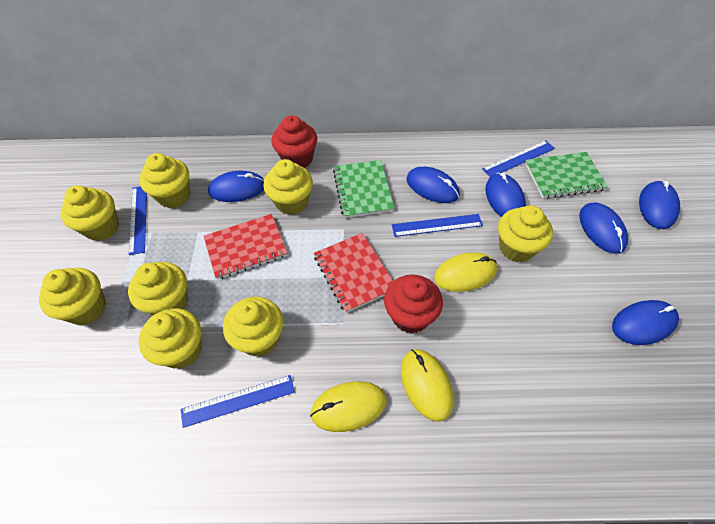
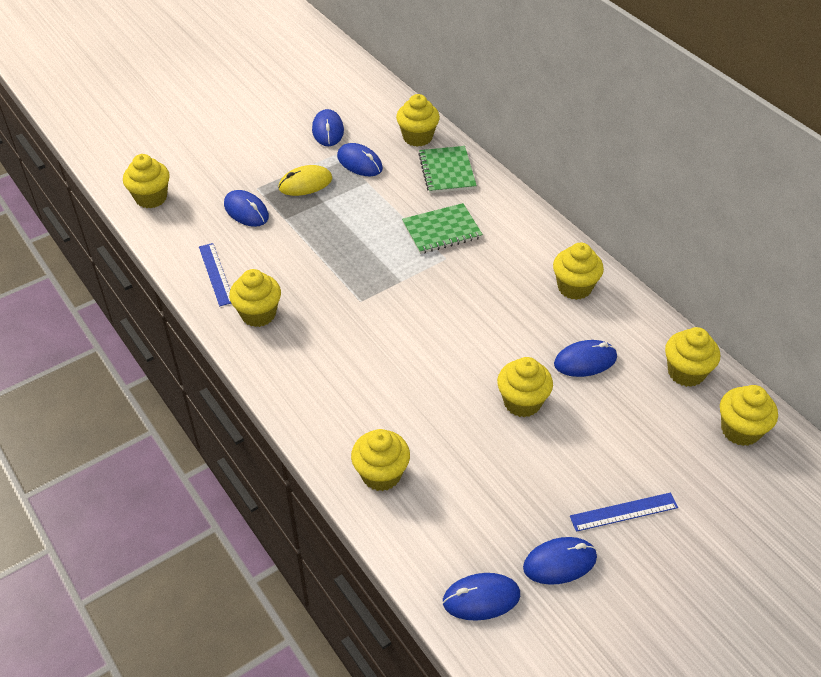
blue ruler: 4 -> 2
red cupcake: 2 -> 0
red notebook: 2 -> 0
yellow mouse: 3 -> 1

